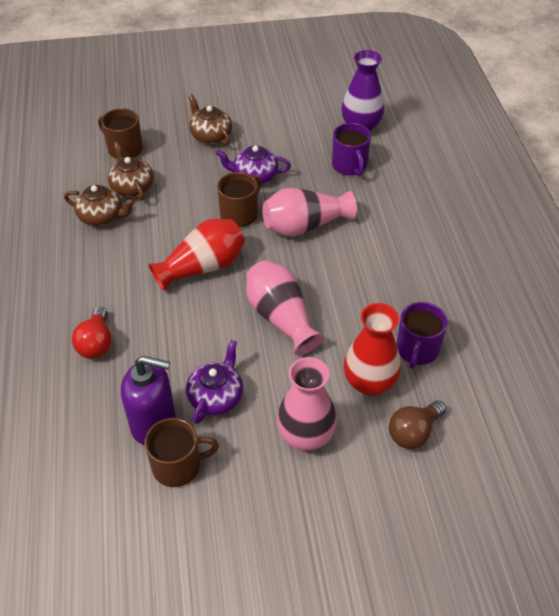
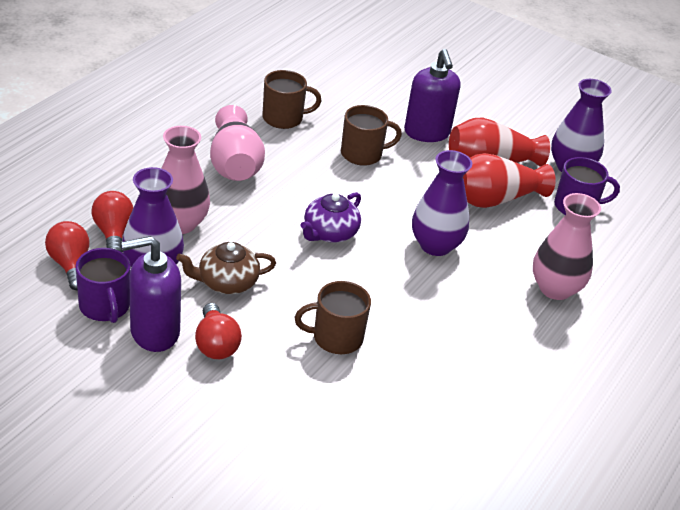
brown light bulb: 1 -> 0
brown teapot: 3 -> 1
purple soap dispenser: 1 -> 2
purple teapot: 2 -> 1
purple vase: 1 -> 3
red light bulb: 1 -> 3

